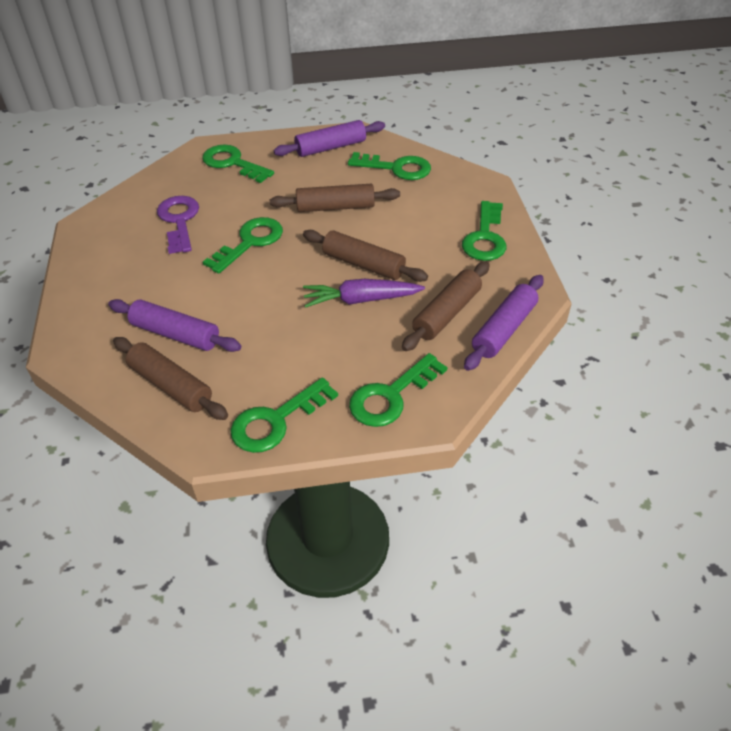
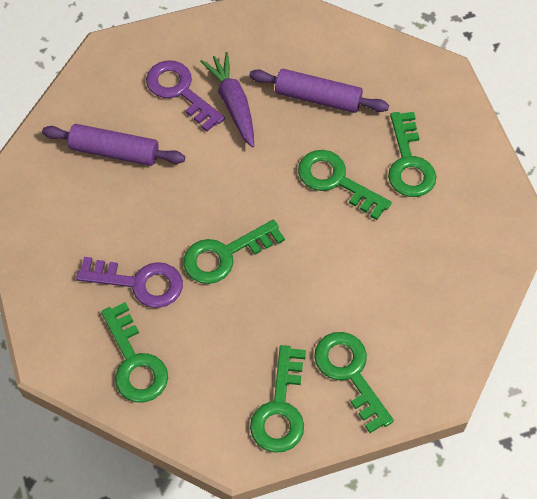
brown rolling pin: 4 -> 0
purple key: 1 -> 2
purple rolling pin: 3 -> 2

